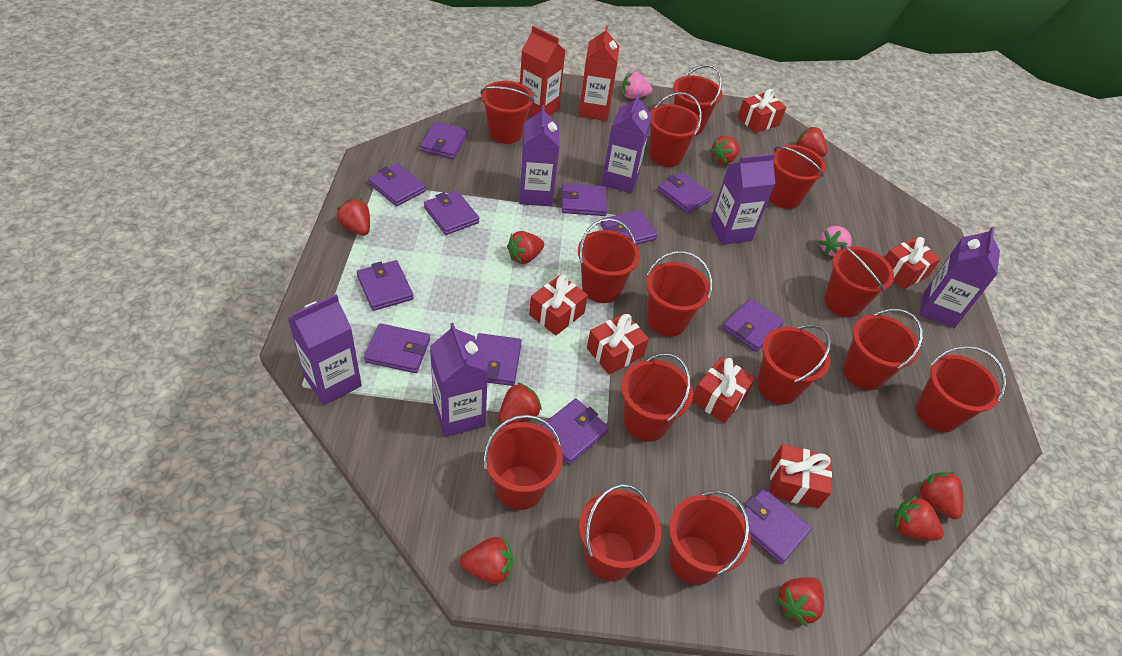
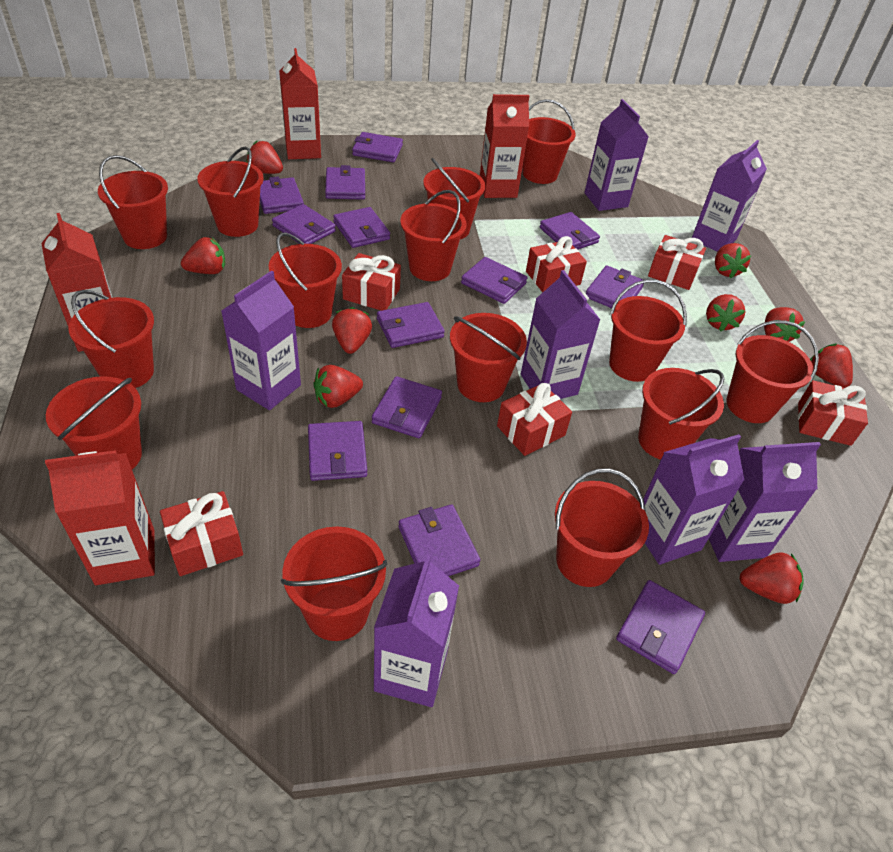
pink strawberry: 2 -> 0
purple carton: 6 -> 7
purple wallet: 12 -> 13
red carton: 2 -> 4

